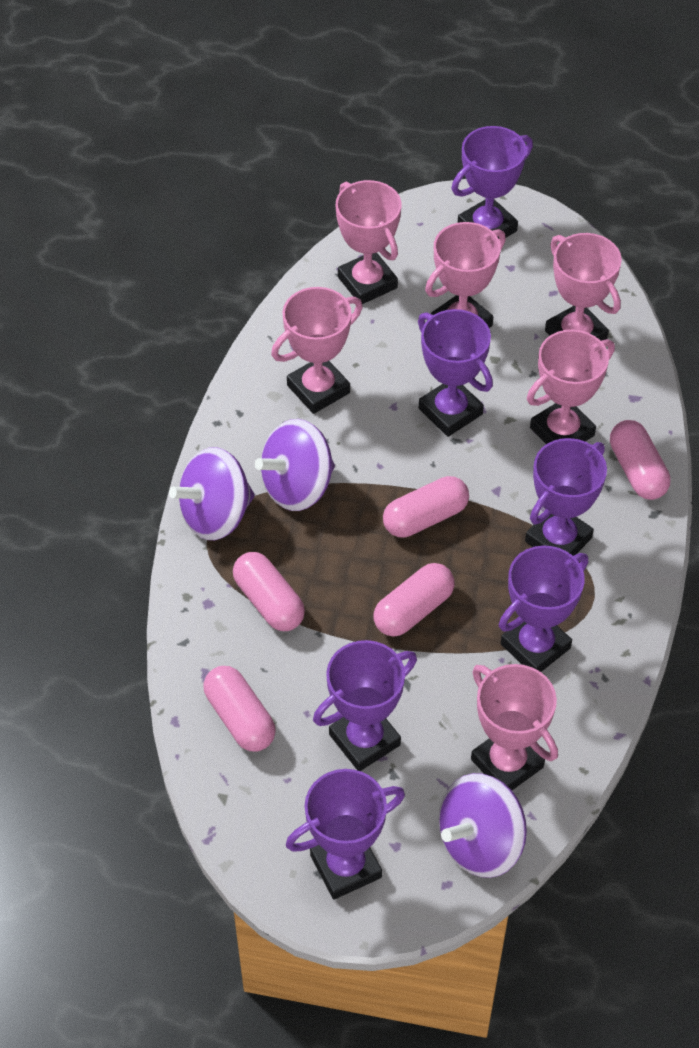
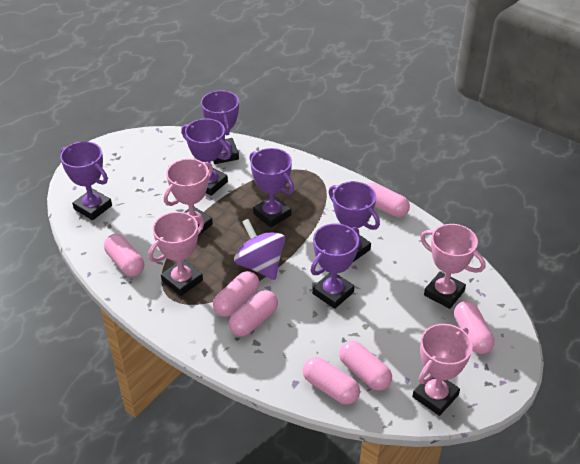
pink capsule: 5 -> 7
pink trophy: 6 -> 4
purple spinning top: 3 -> 1

